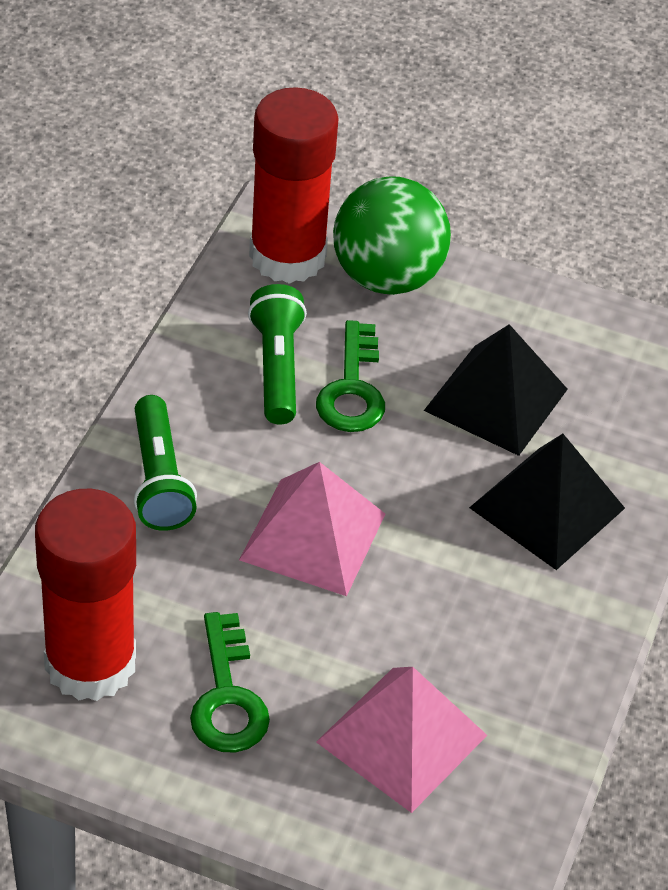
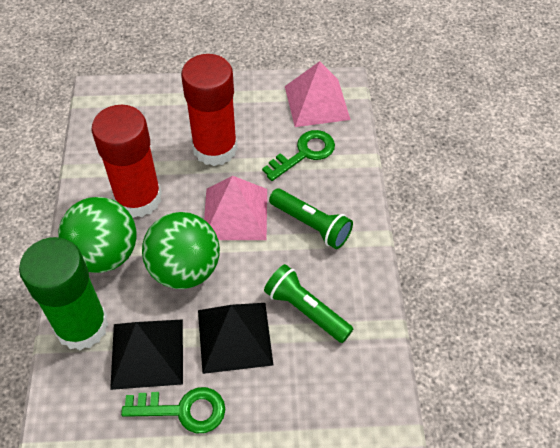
green ball: 1 -> 2
green glue stick: 0 -> 1

